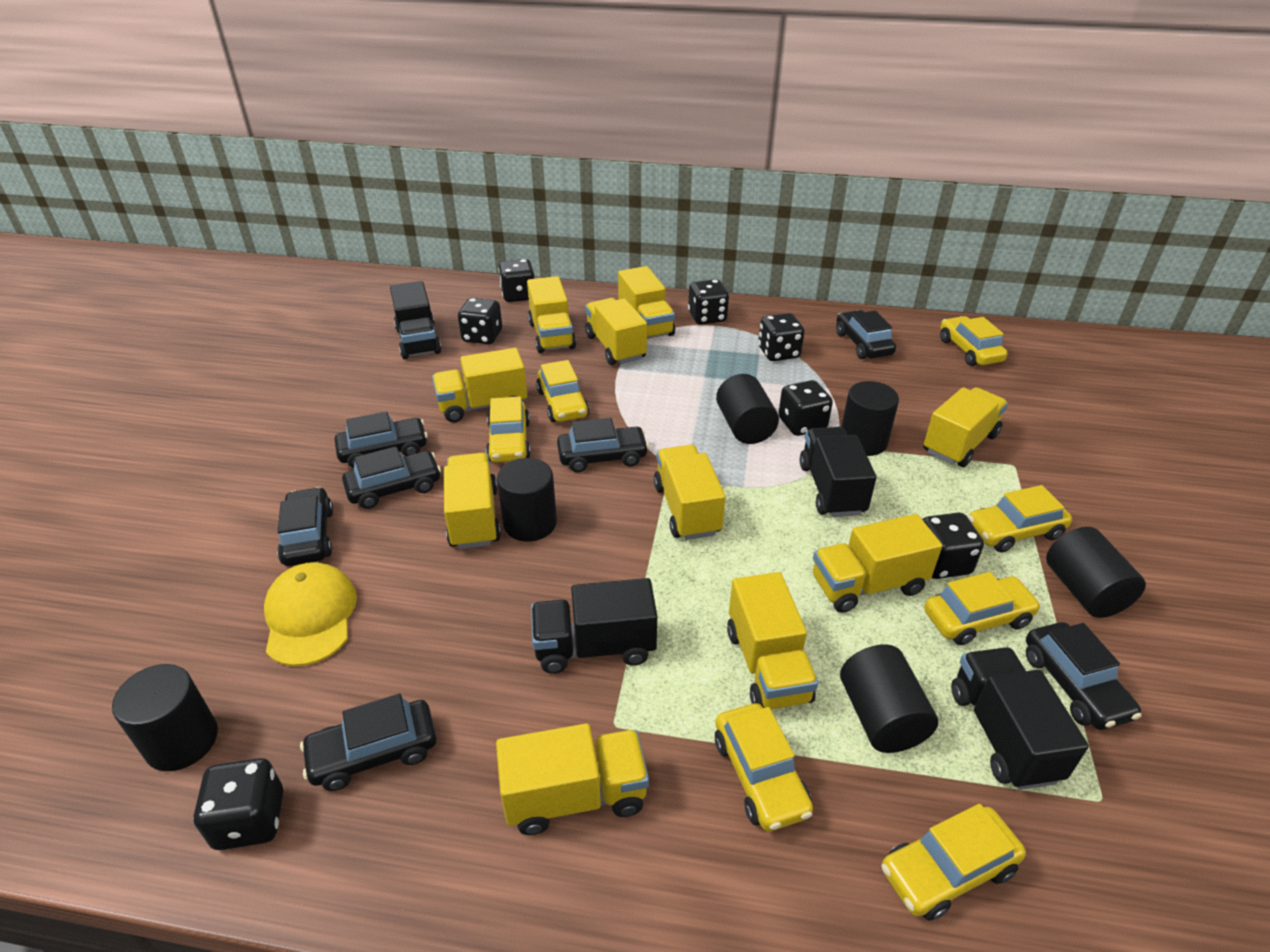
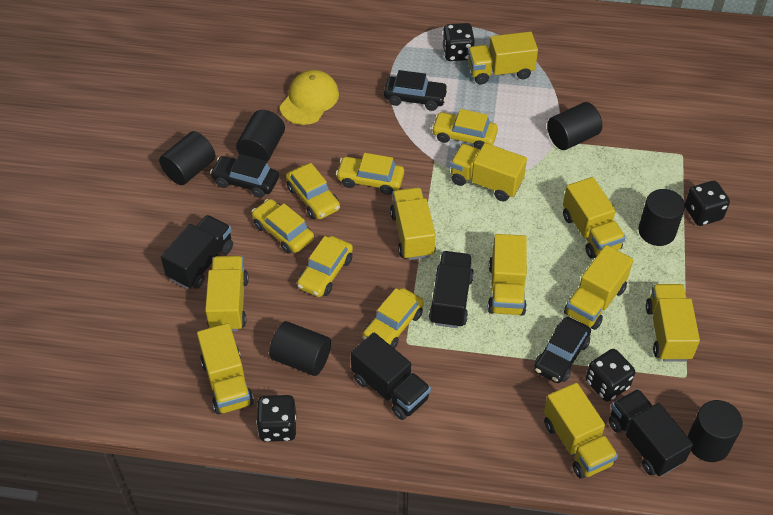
black car: 7 -> 3
black dice: 7 -> 4
yellow car: 7 -> 6

